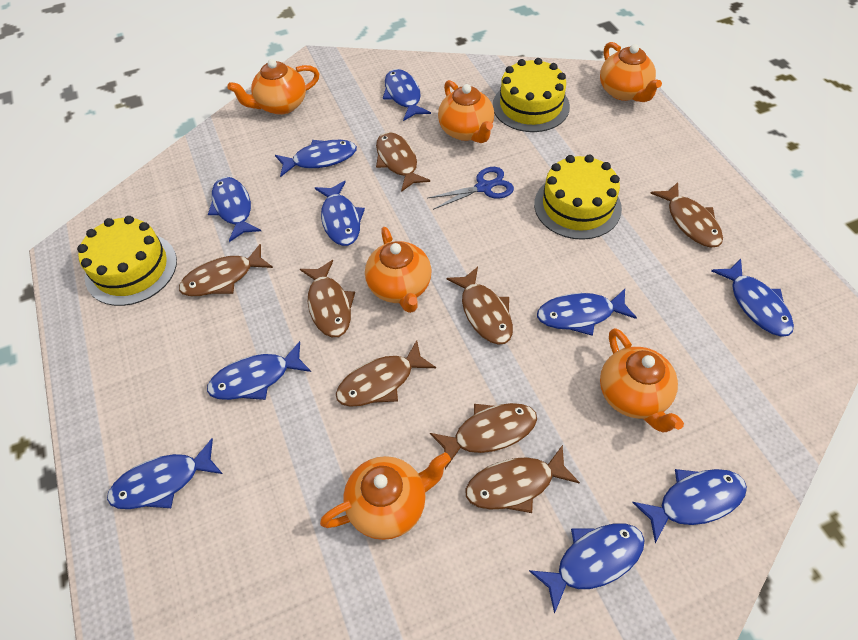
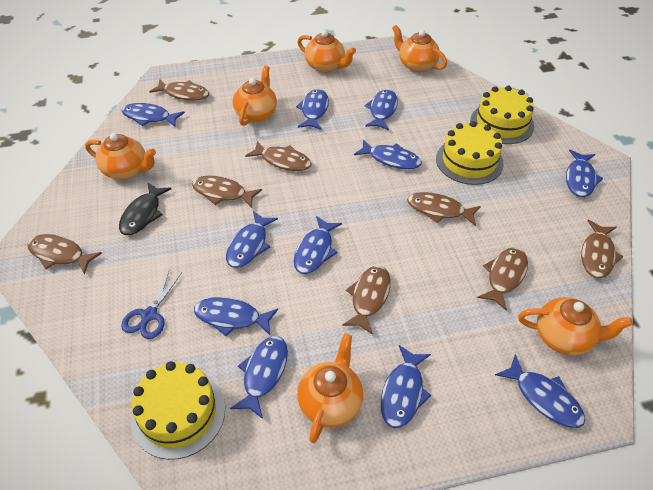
black fish: 0 -> 1
blue fish: 10 -> 11

